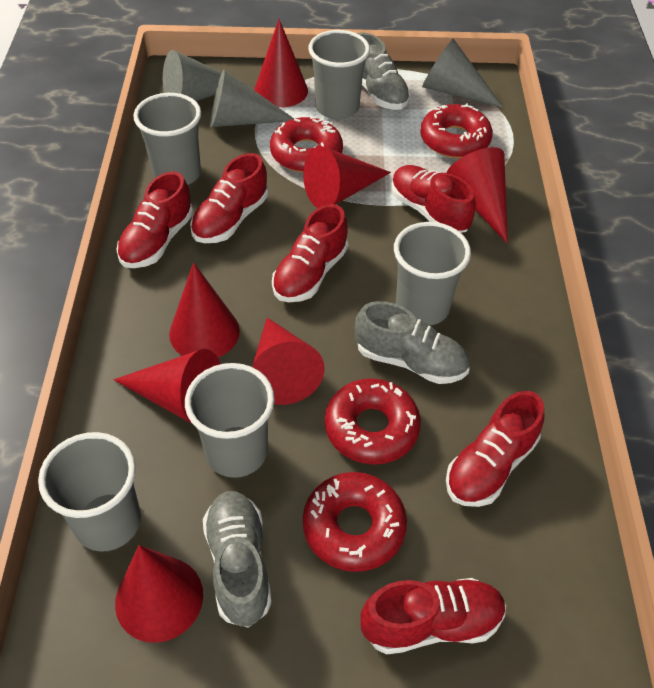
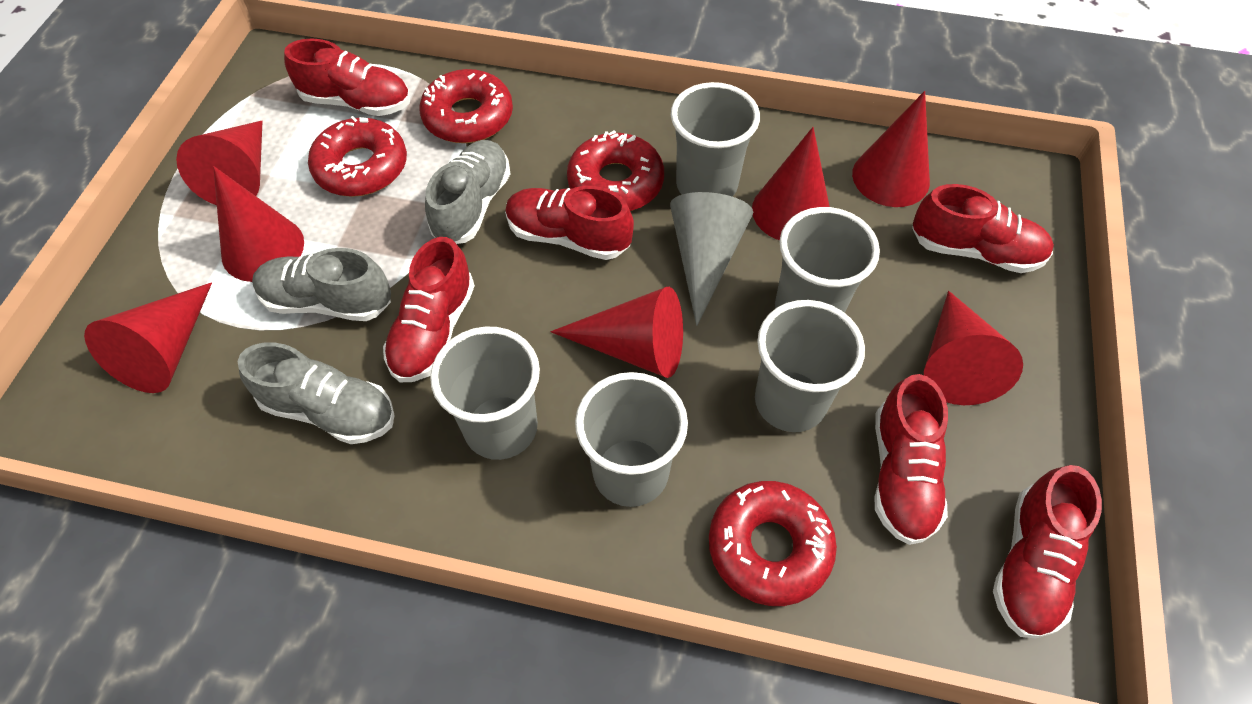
grey cone: 3 -> 1

